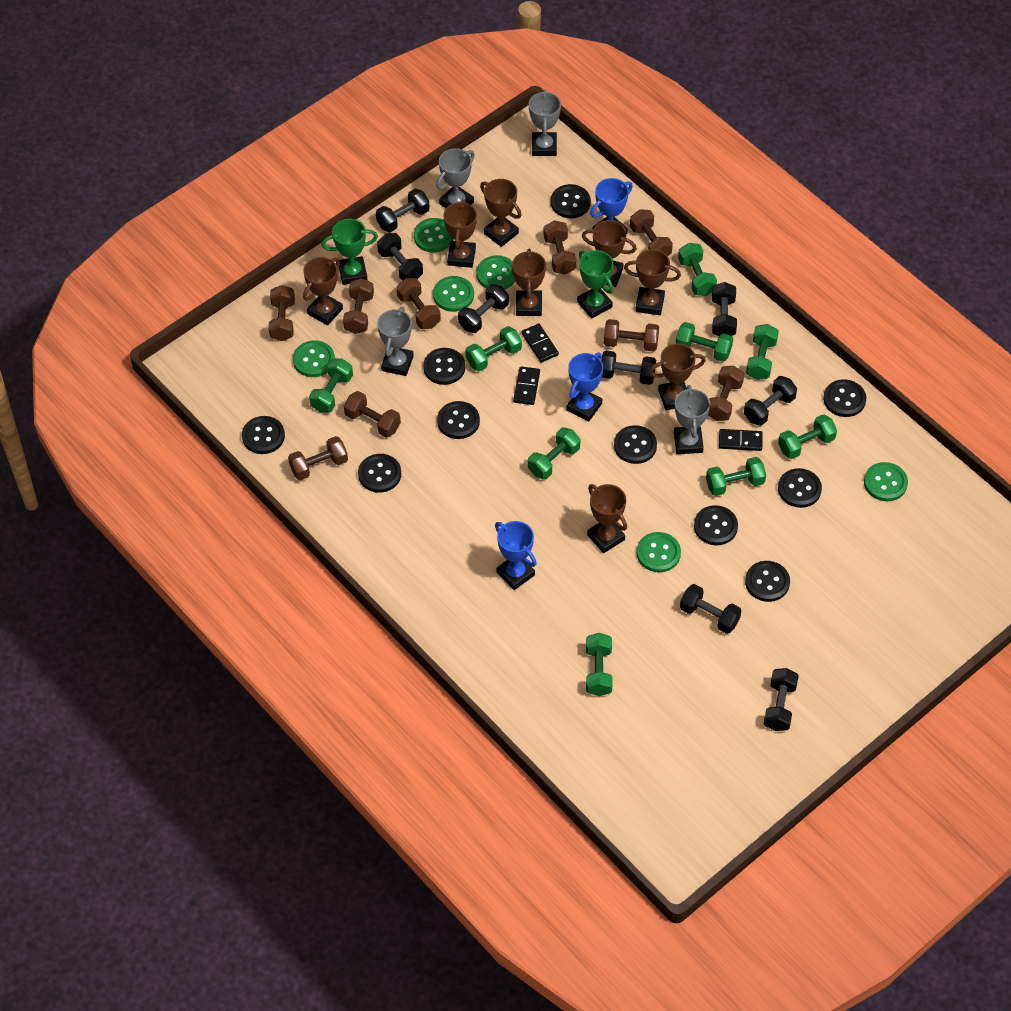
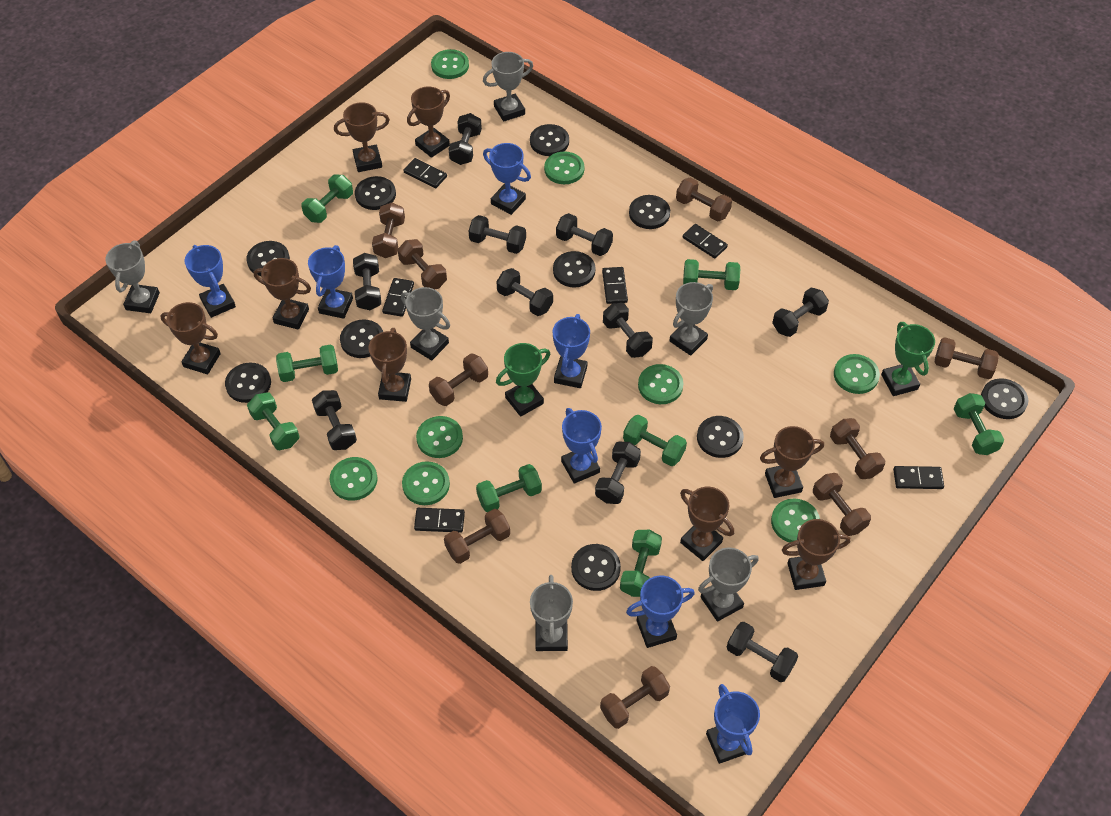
black domino: 3 -> 6
black dumbbell: 8 -> 10
blue trophy: 3 -> 7
green button: 6 -> 8
green dumbbell: 9 -> 8
grey trophy: 4 -> 6

